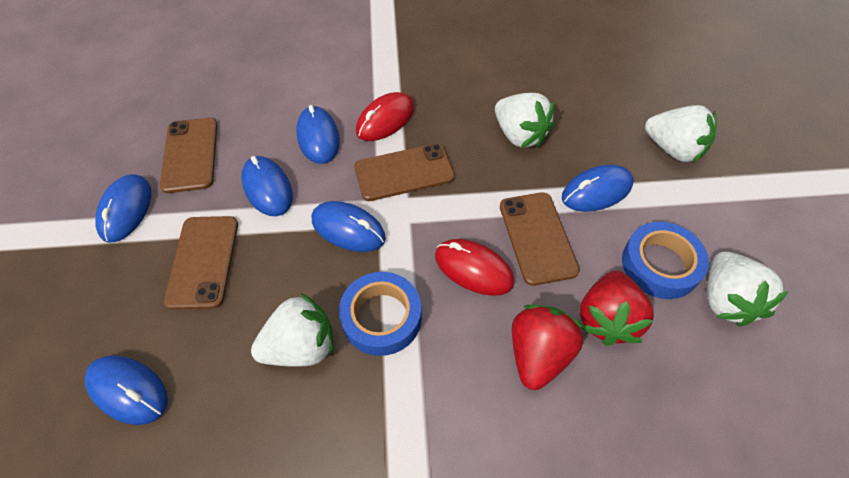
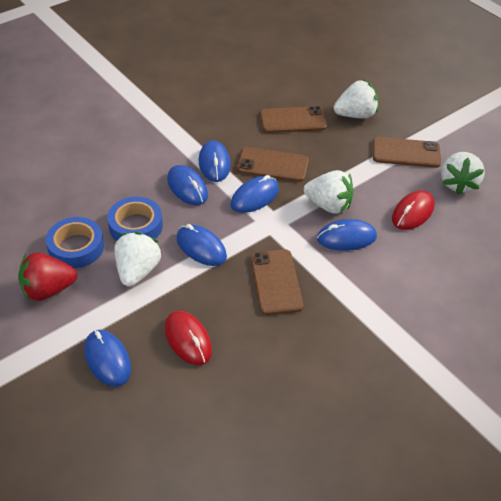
red strawberry: 2 -> 1

